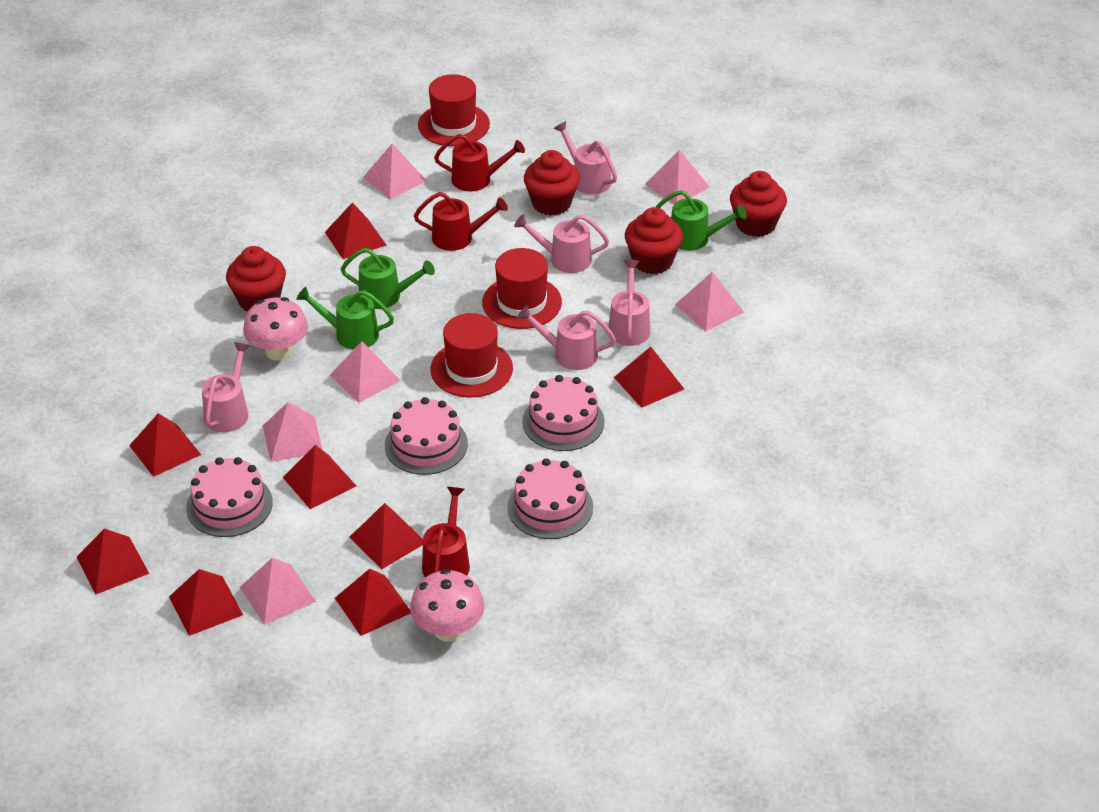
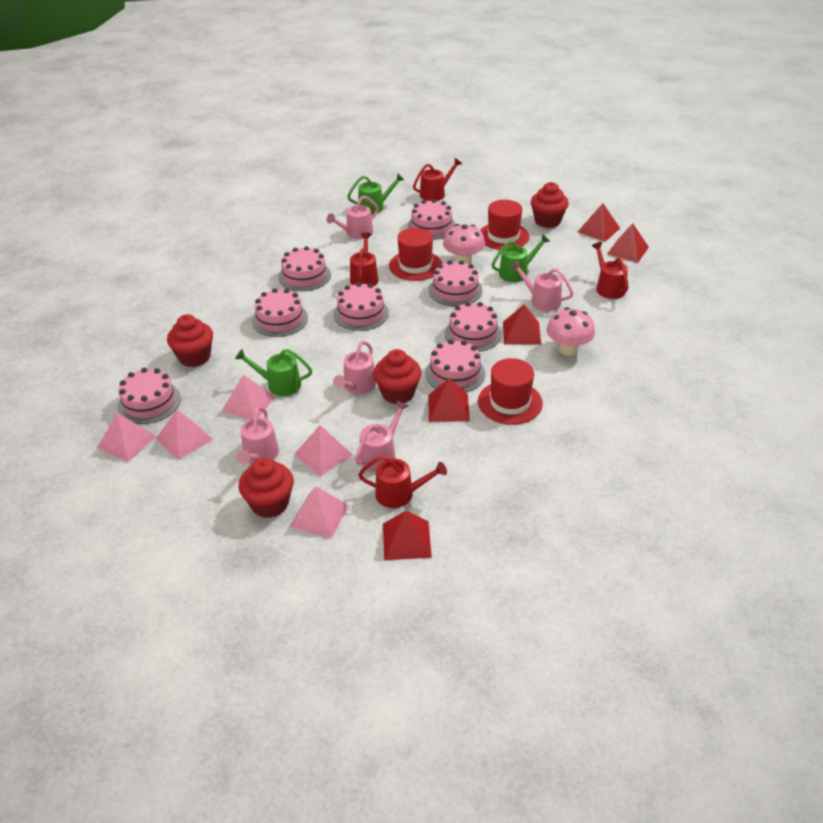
pink cake: 4 -> 8
pink pyramid: 6 -> 5
red pyramid: 8 -> 5
red watering can: 3 -> 4

